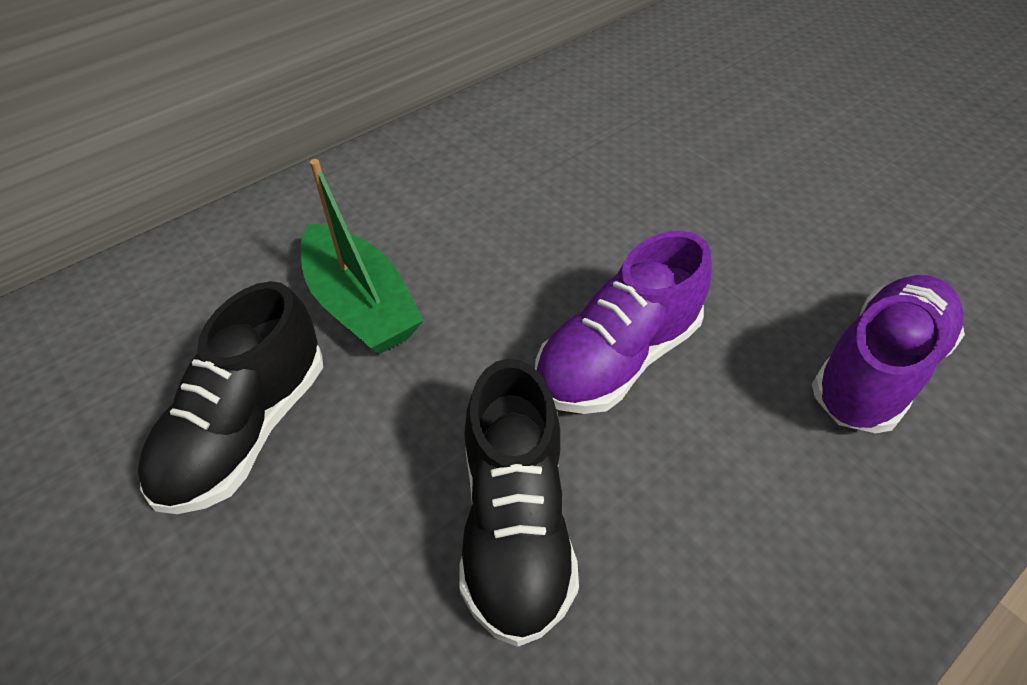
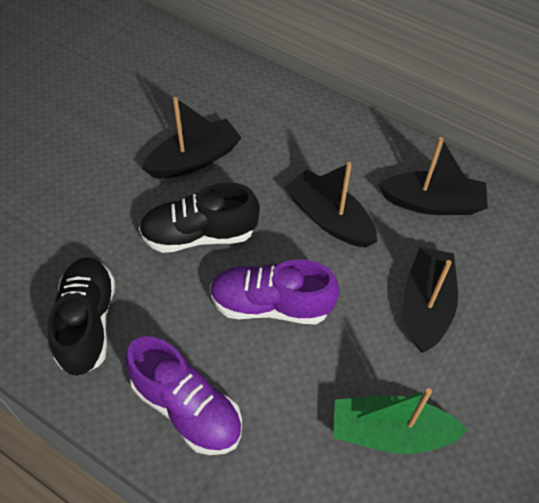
black boat: 0 -> 4

